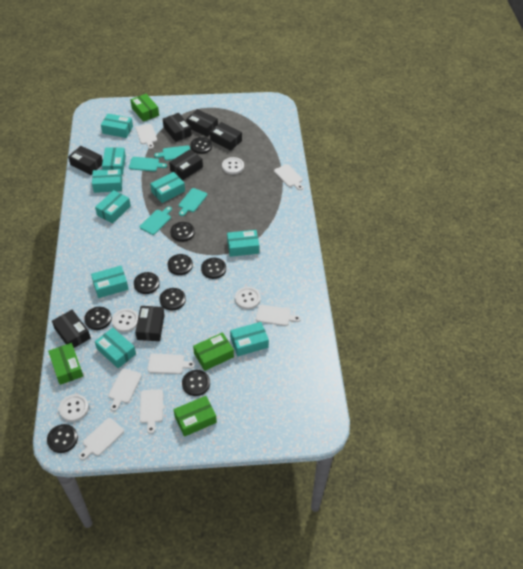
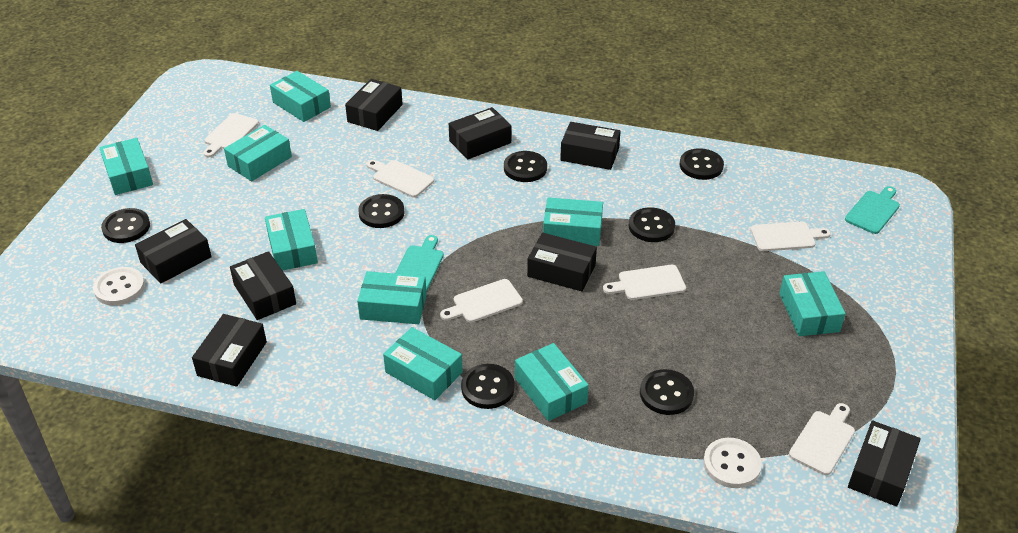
black box: 7 -> 8
black button: 9 -> 7
green box: 4 -> 0
turquoise cutting board: 4 -> 2
white button: 4 -> 2
white cutting board: 7 -> 6

